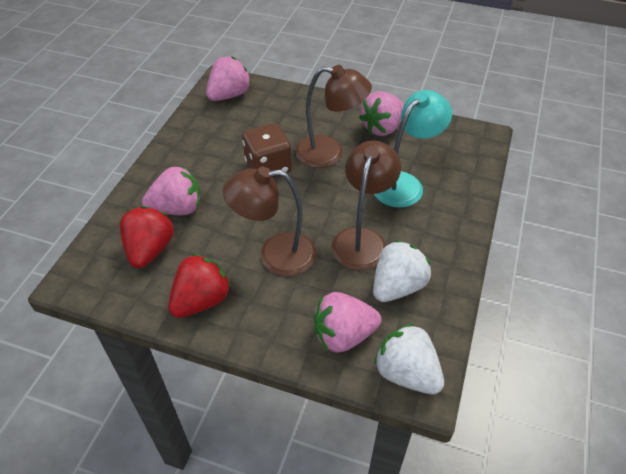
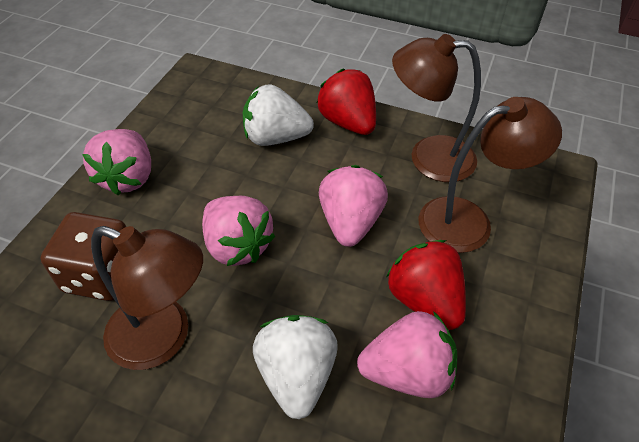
turquoise lamp: 1 -> 0

